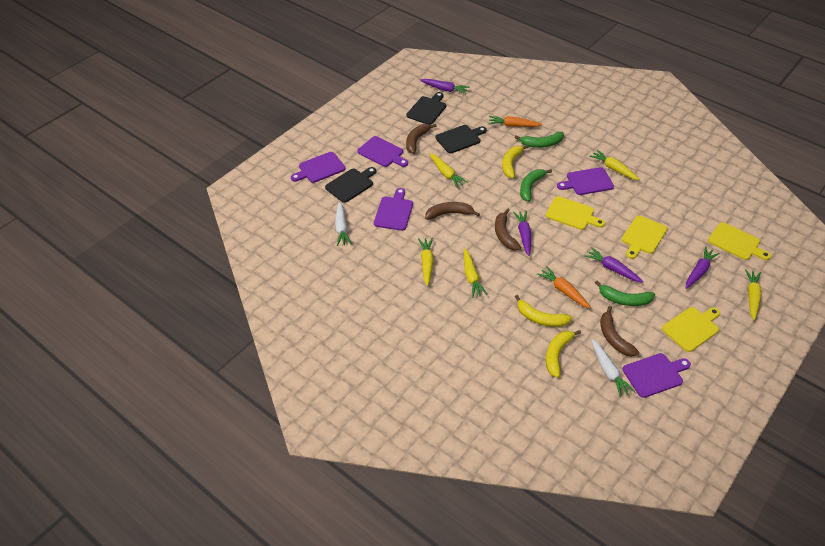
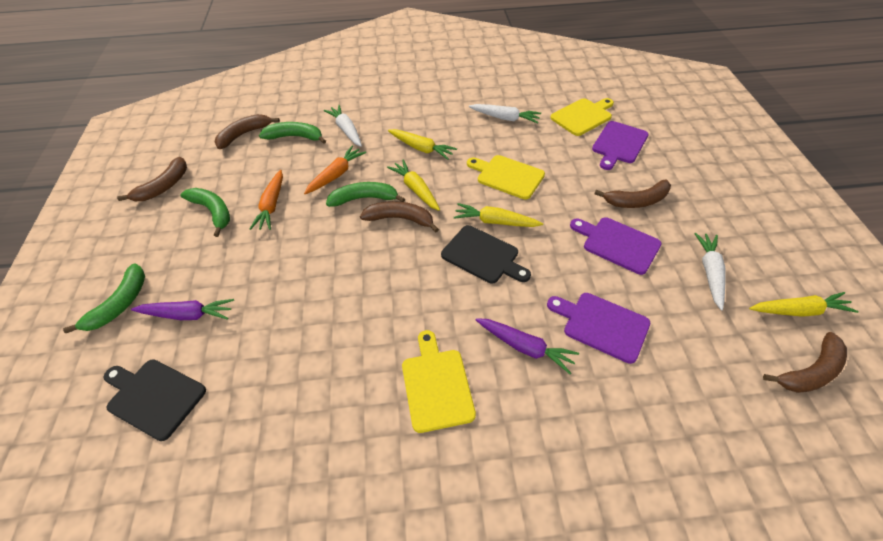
black cutting board: 3 -> 2
brown banana: 4 -> 5
green banana: 3 -> 4
purple carrot: 4 -> 2
purple cutting board: 5 -> 3
white carrot: 2 -> 3
yellow banana: 3 -> 0
yellow carrot: 5 -> 4
yellow cutting board: 4 -> 3

